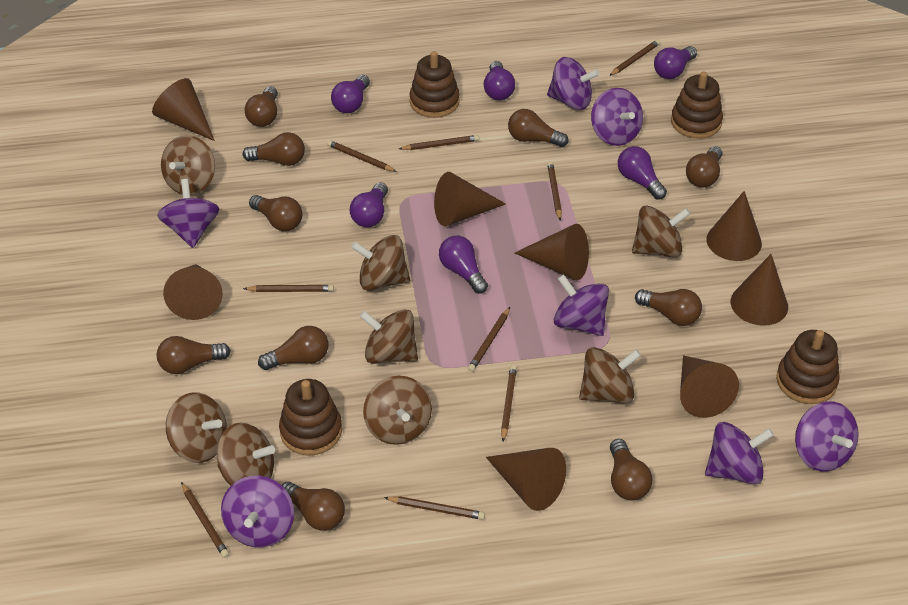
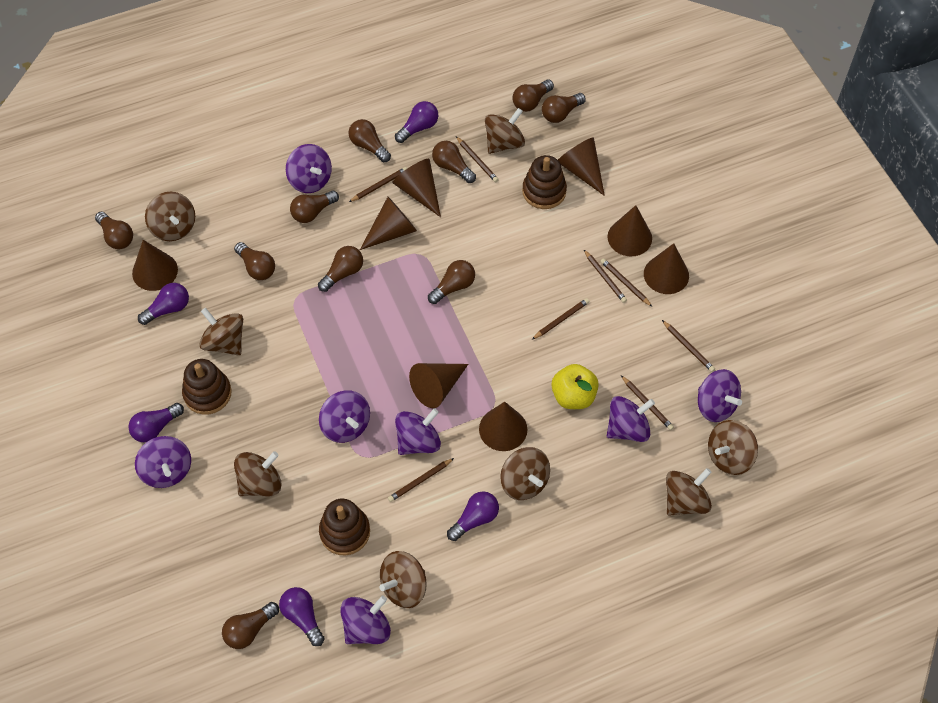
brown pencil: 9 -> 8
brown stacking toy: 4 -> 3
purple light bulb: 6 -> 5
yellow apple: 0 -> 1

